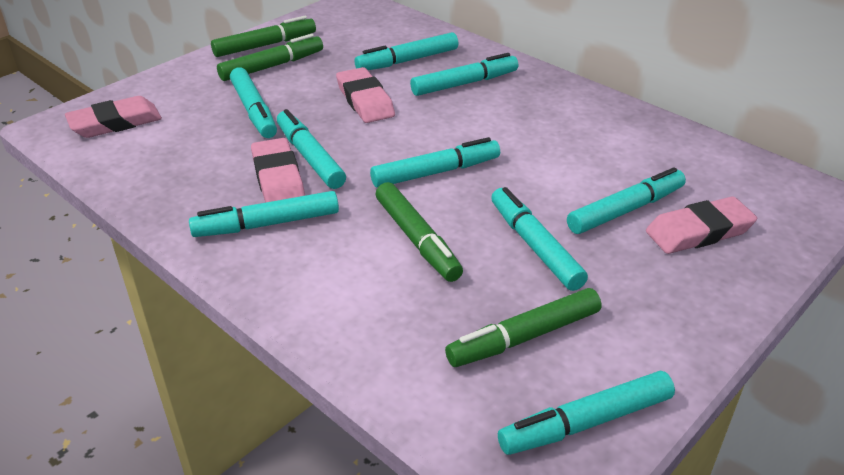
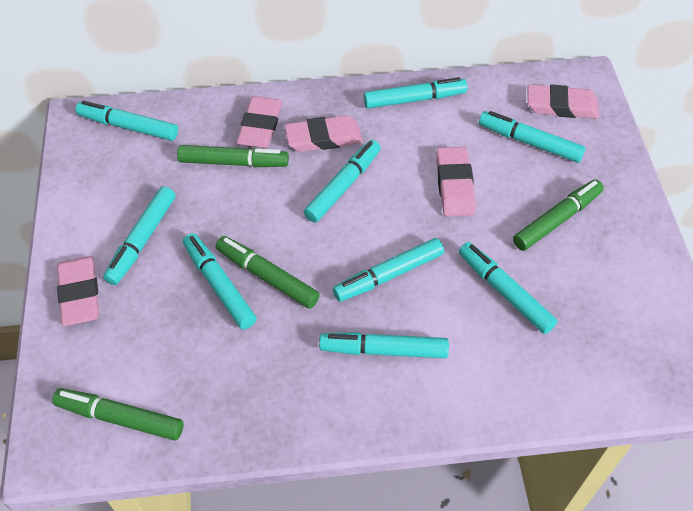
pink eraser: 4 -> 5

